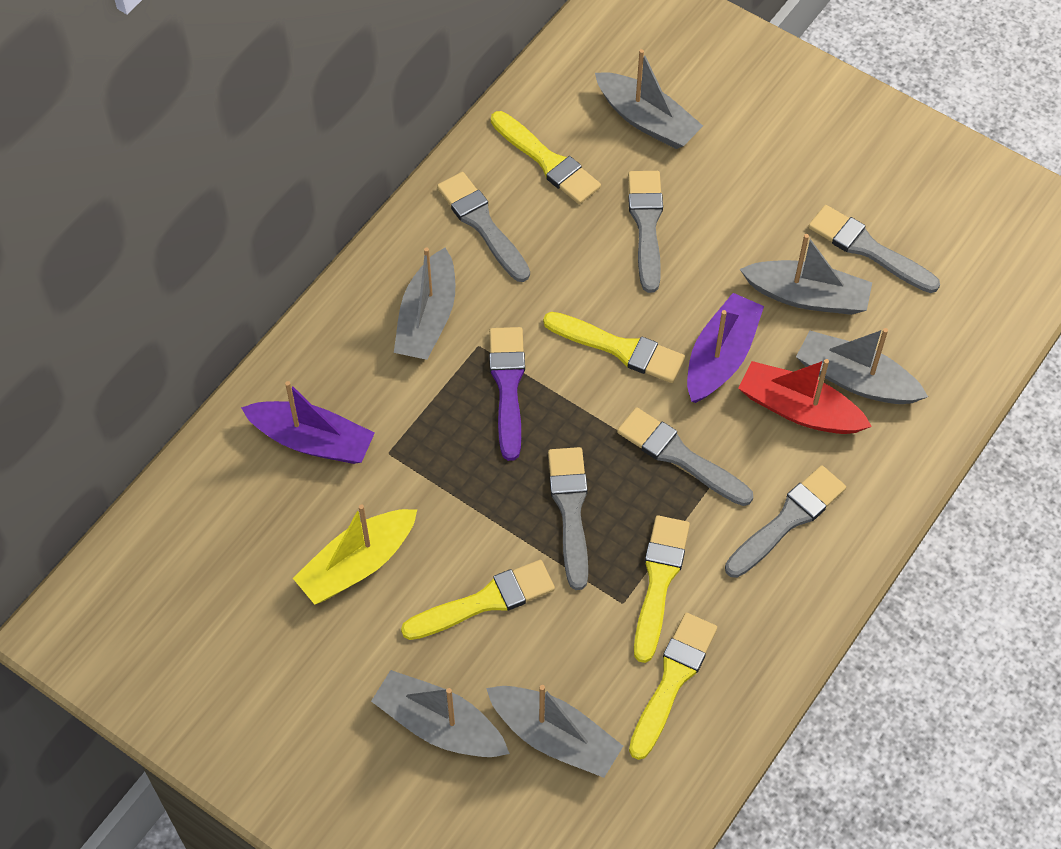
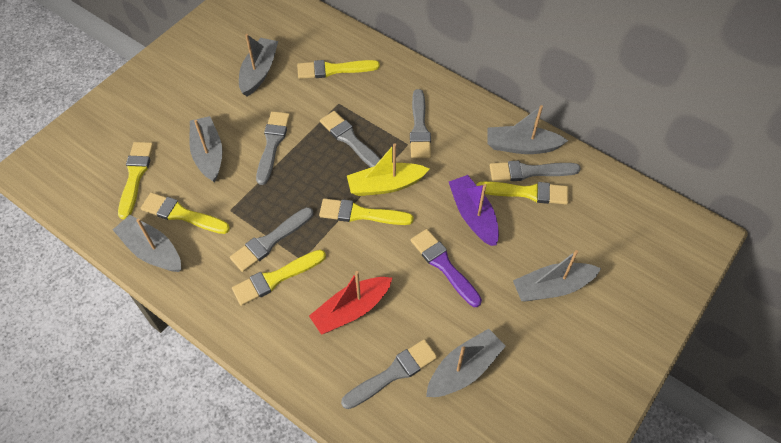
purple boat: 2 -> 1
yellow brush: 5 -> 6

